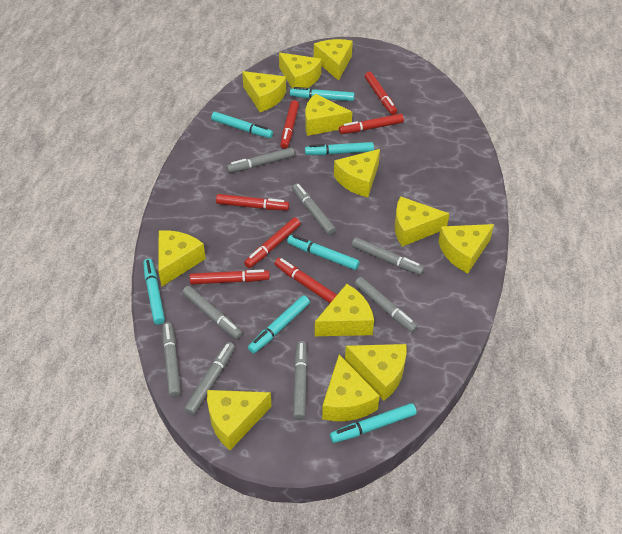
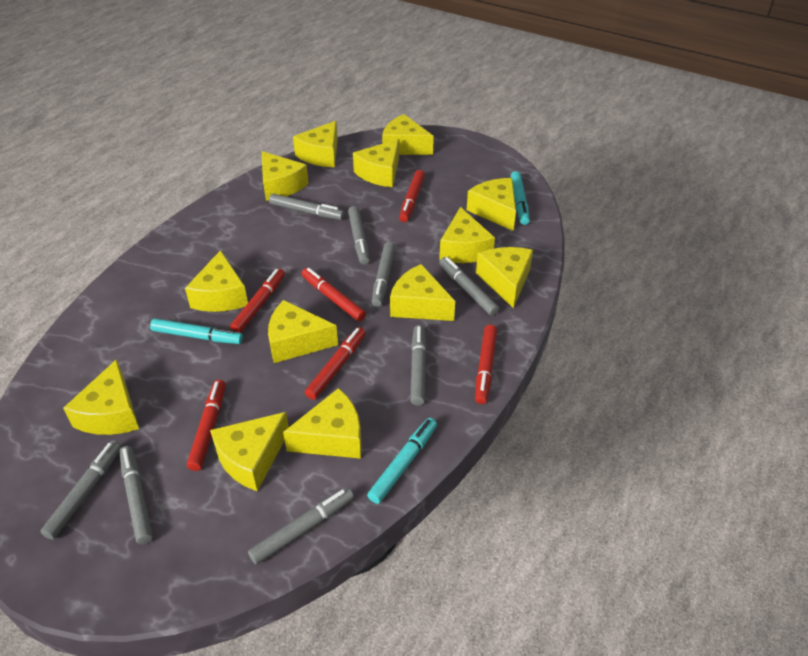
red marker: 7 -> 6
turquoise marker: 7 -> 3
yellow cheese: 12 -> 13

